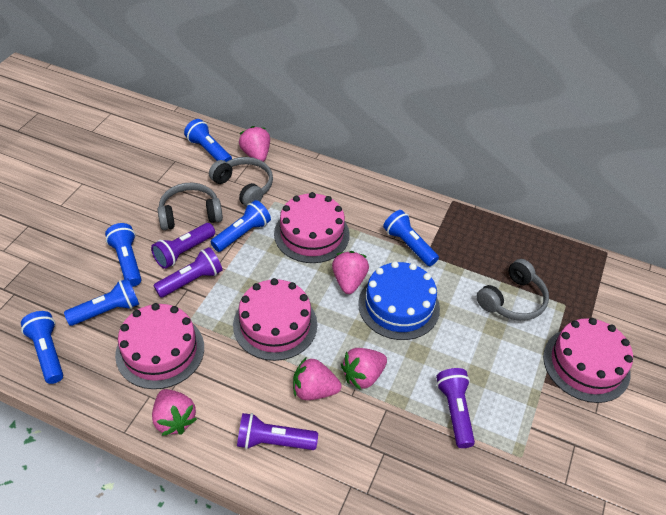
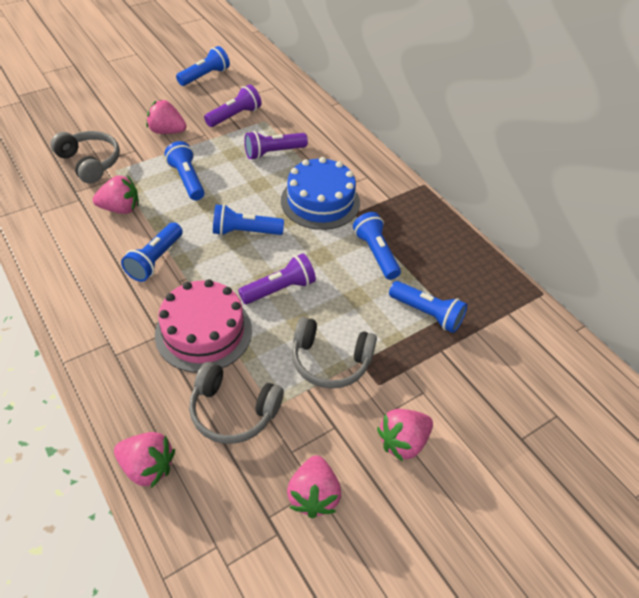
pink cake: 4 -> 1
purple flashlight: 4 -> 3

